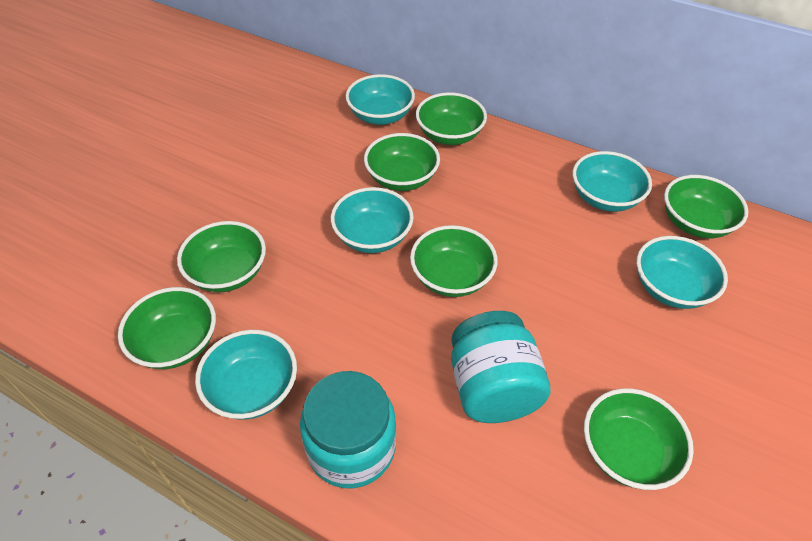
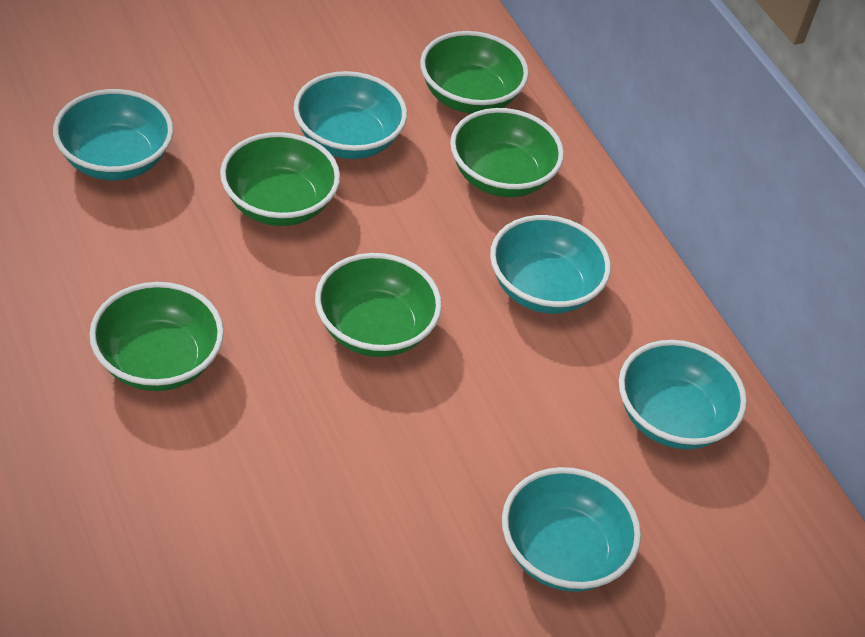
green bowl: 7 -> 5
turquoise jar: 2 -> 0

